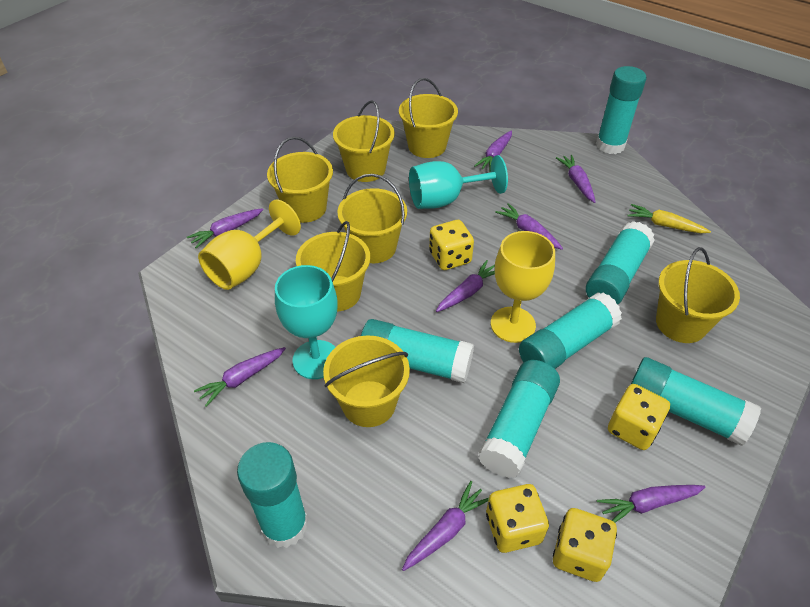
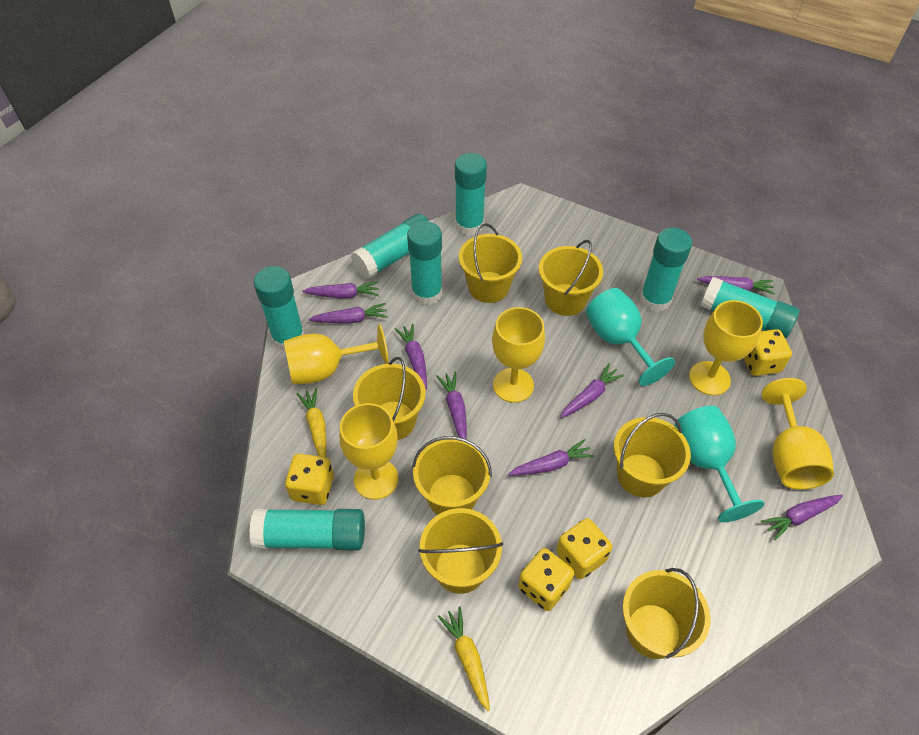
yellow carrot: 1 -> 2
yellow goblet: 2 -> 5

